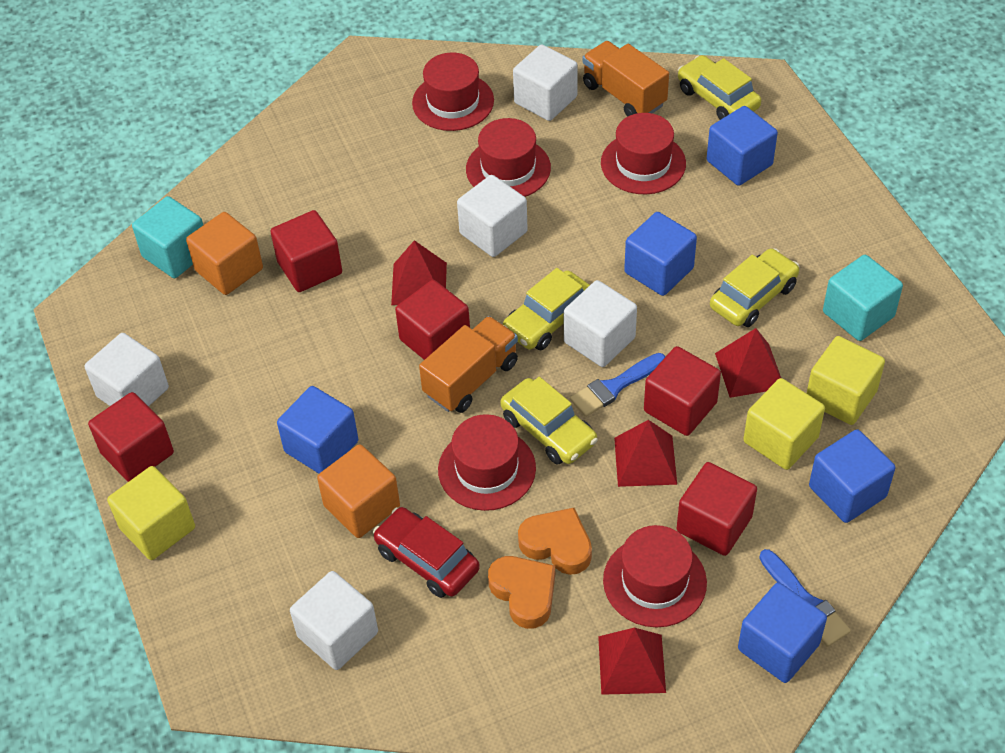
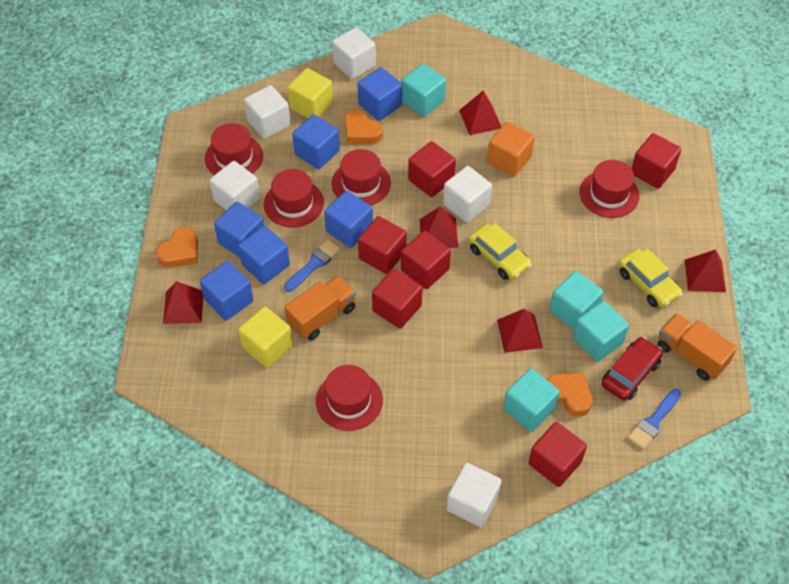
blue cube: 5 -> 6
orange cube: 2 -> 1
orange heart: 2 -> 3
red cube: 5 -> 6
red pyramid: 4 -> 5
turquoise cube: 2 -> 4
yellow car: 4 -> 2
yellow cube: 3 -> 2

